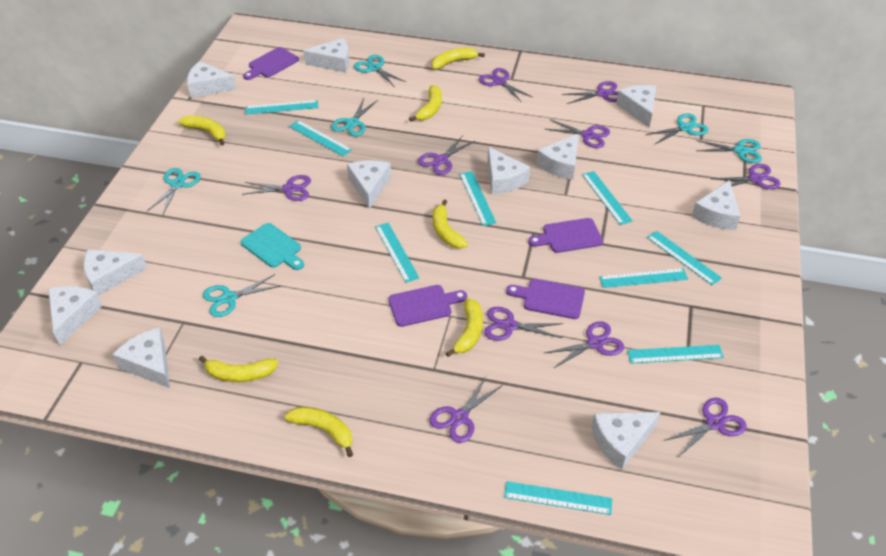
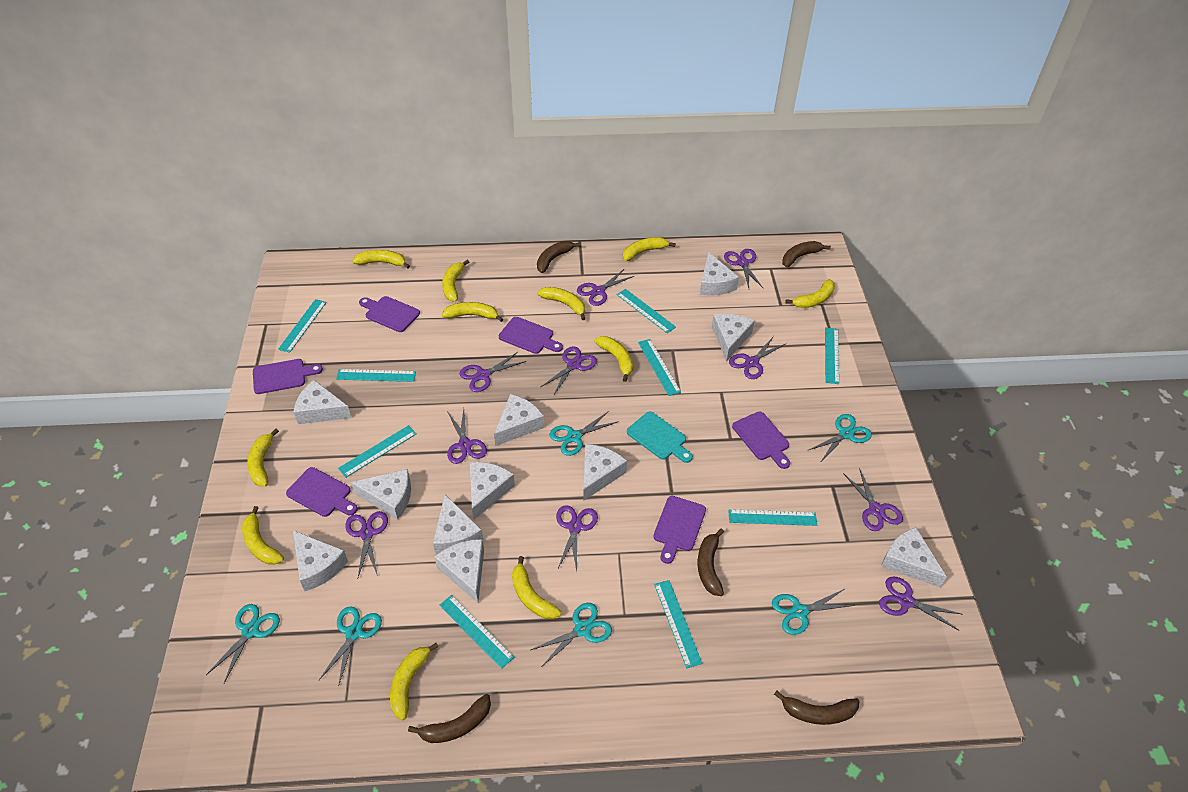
brown banana: 0 -> 5
purple cutting board: 4 -> 6
yellow banana: 7 -> 11

